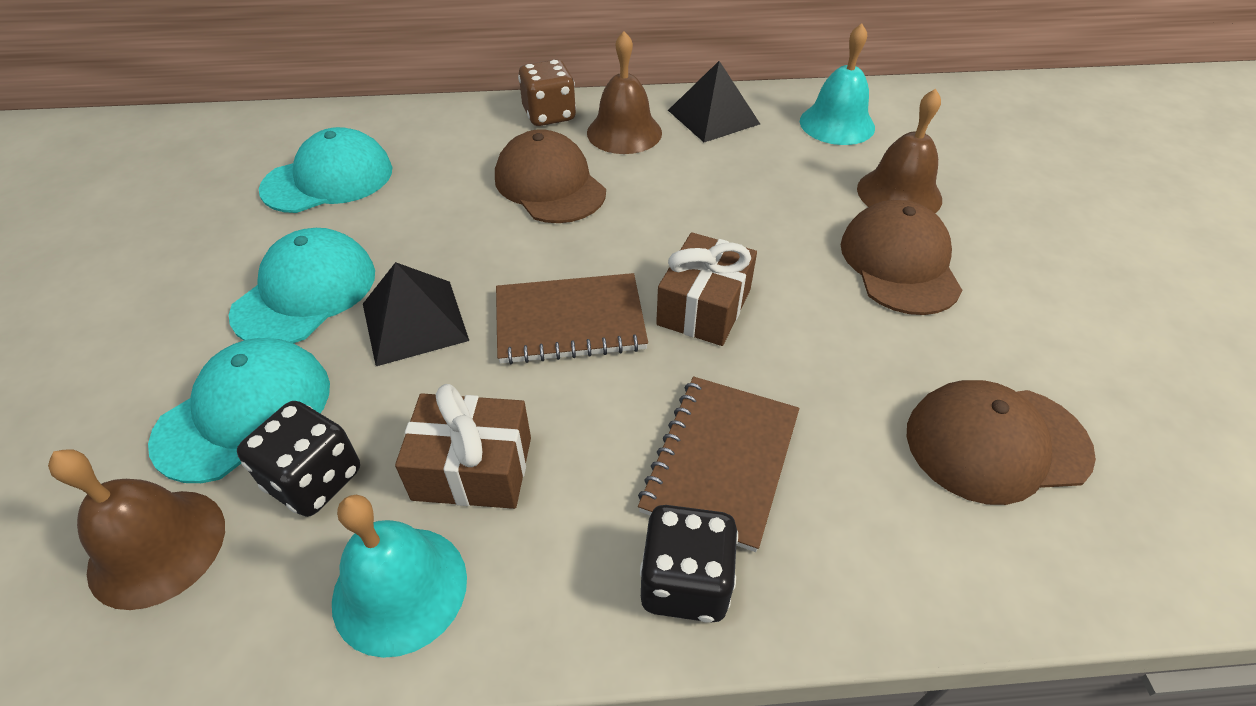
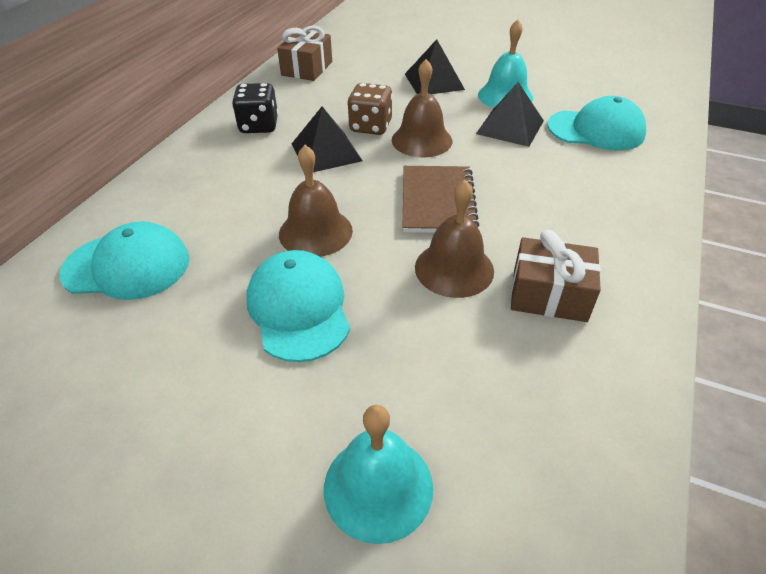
black dice: 2 -> 1
black pyramid: 2 -> 3
brown cap: 3 -> 0
brown notebook: 2 -> 1

